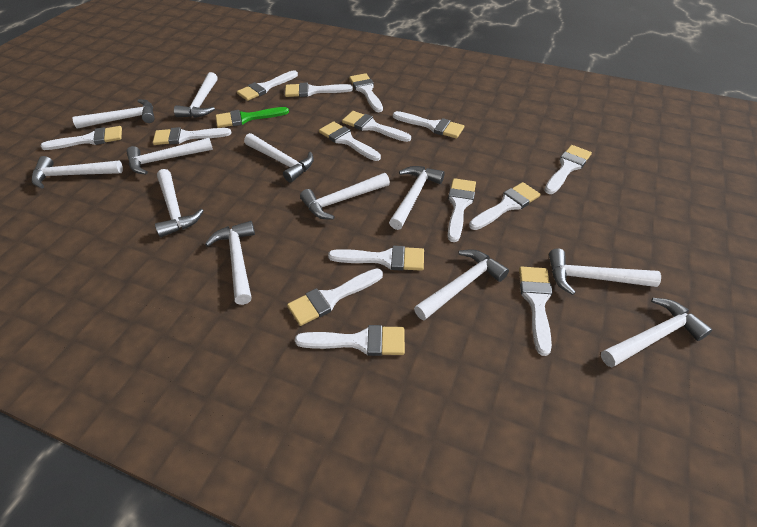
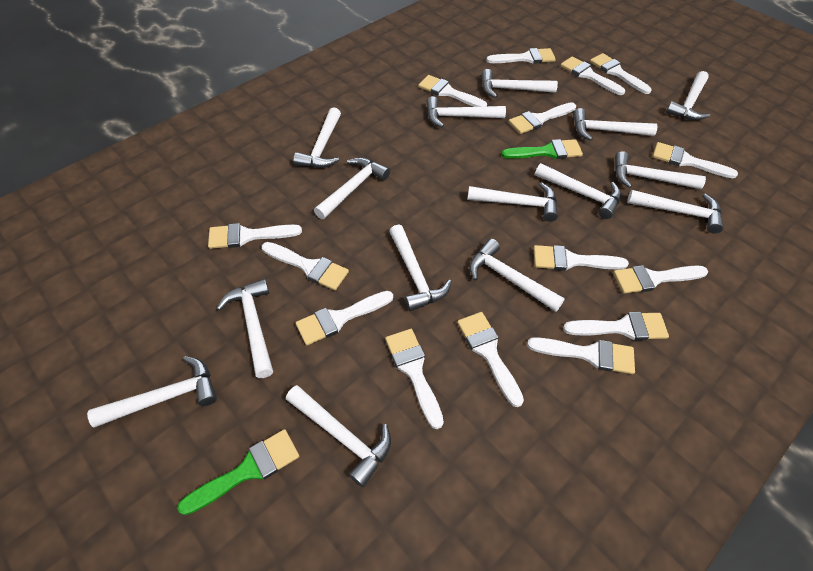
green brush: 1 -> 2
white hammer: 12 -> 15

